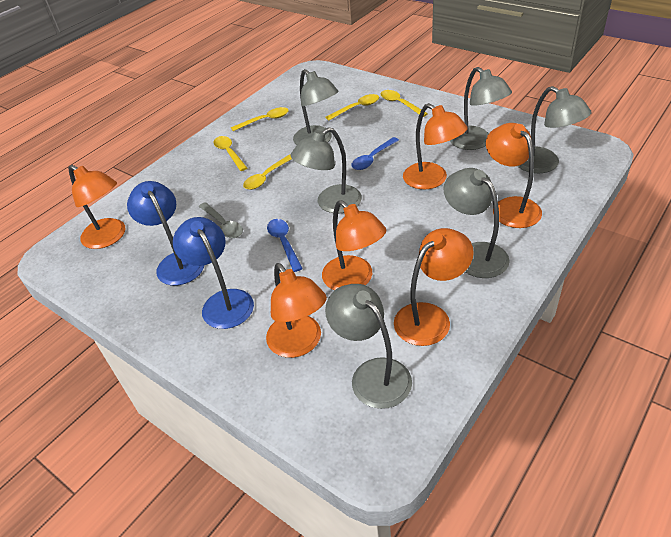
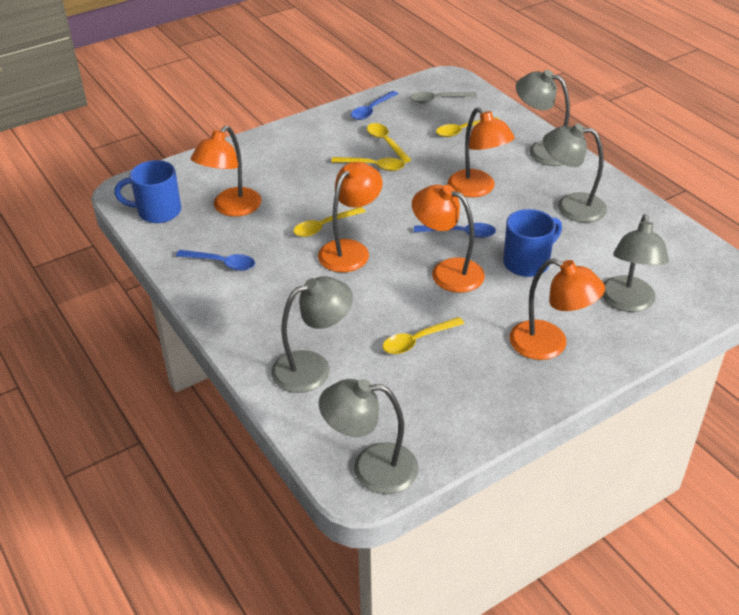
blue lamp: 2 -> 0
blue mug: 0 -> 2
blue spoon: 2 -> 3
grey lamp: 6 -> 5
orange lamp: 6 -> 5

